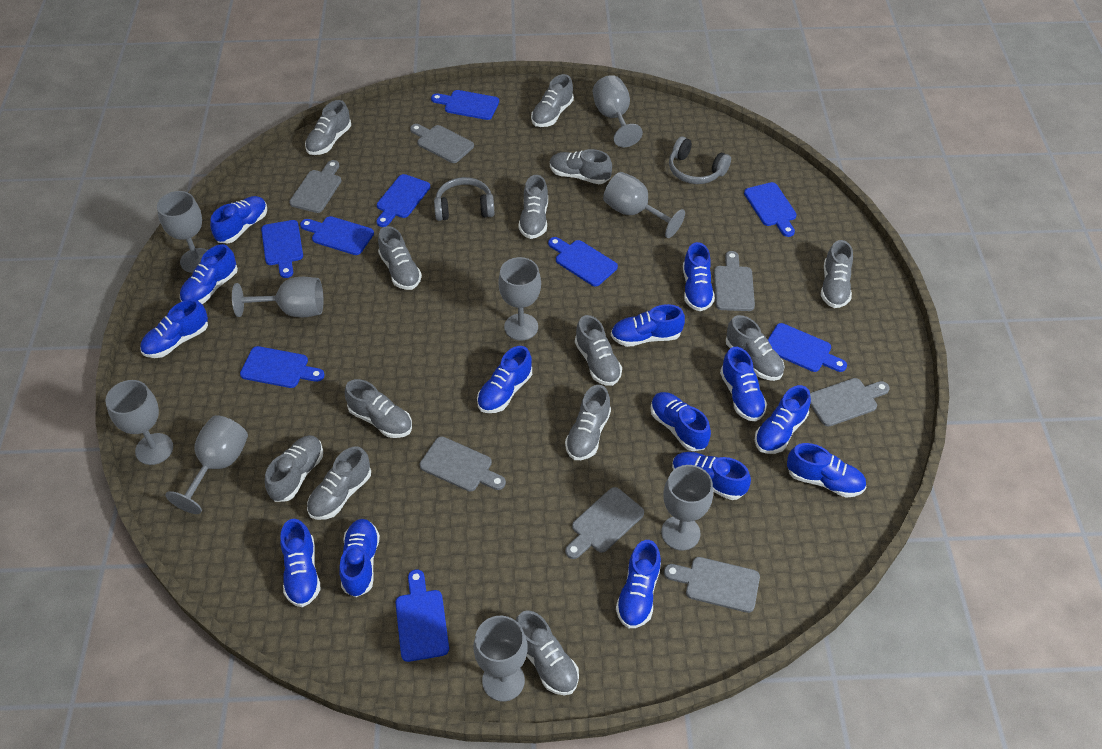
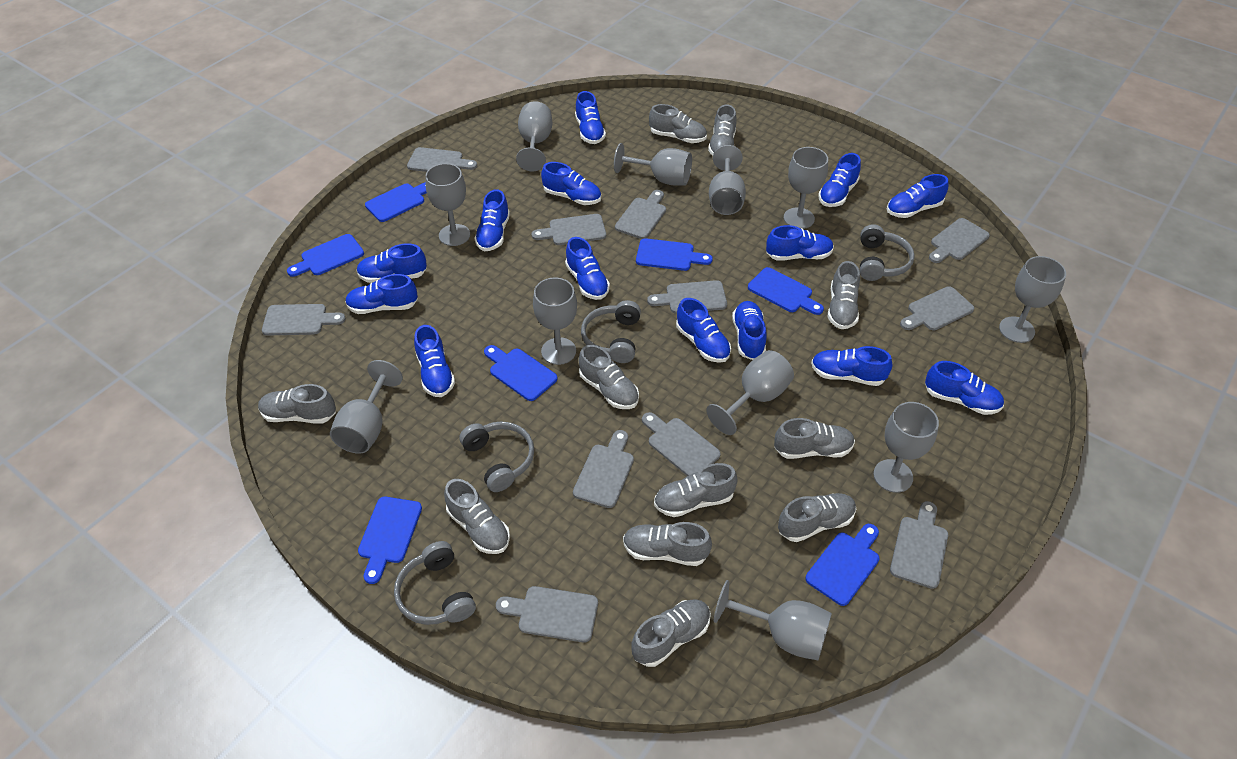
blue cutting board: 9 -> 7
grey cutting board: 7 -> 11
grey goblet: 9 -> 11
grey headphones: 2 -> 4
grey shoe: 13 -> 11

